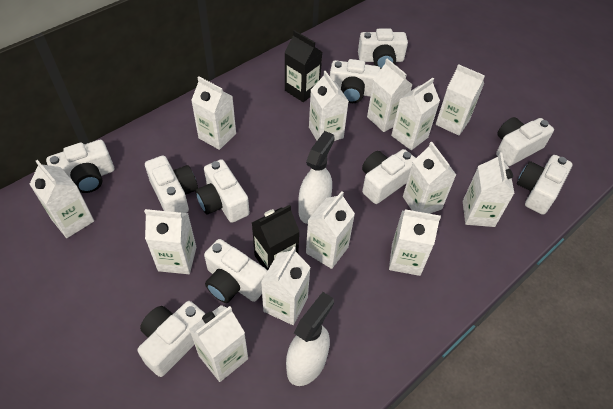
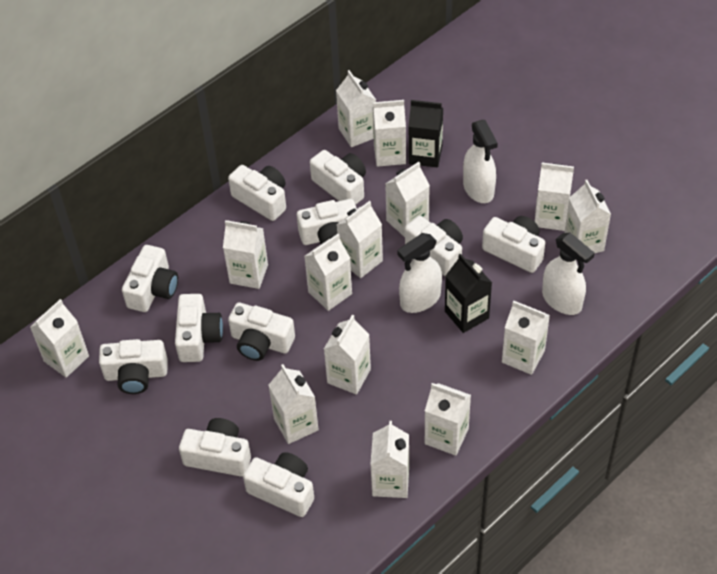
white camera: 10 -> 11
white carton: 13 -> 14
white spray bottle: 2 -> 3

